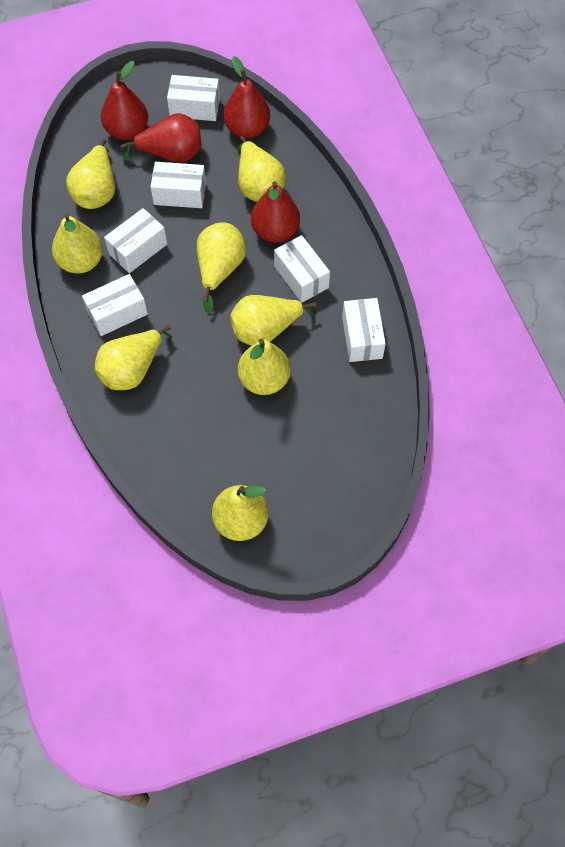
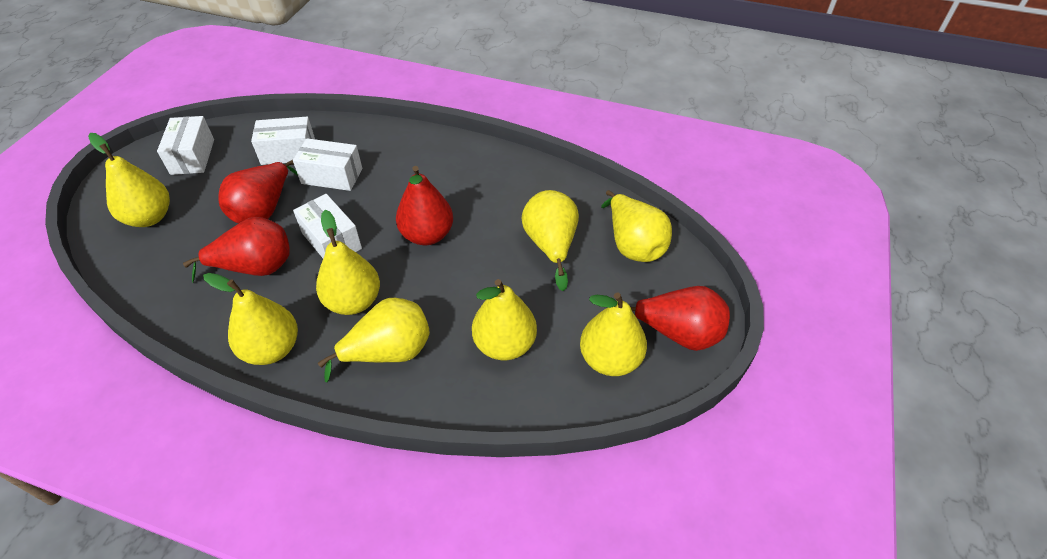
white box: 6 -> 4

